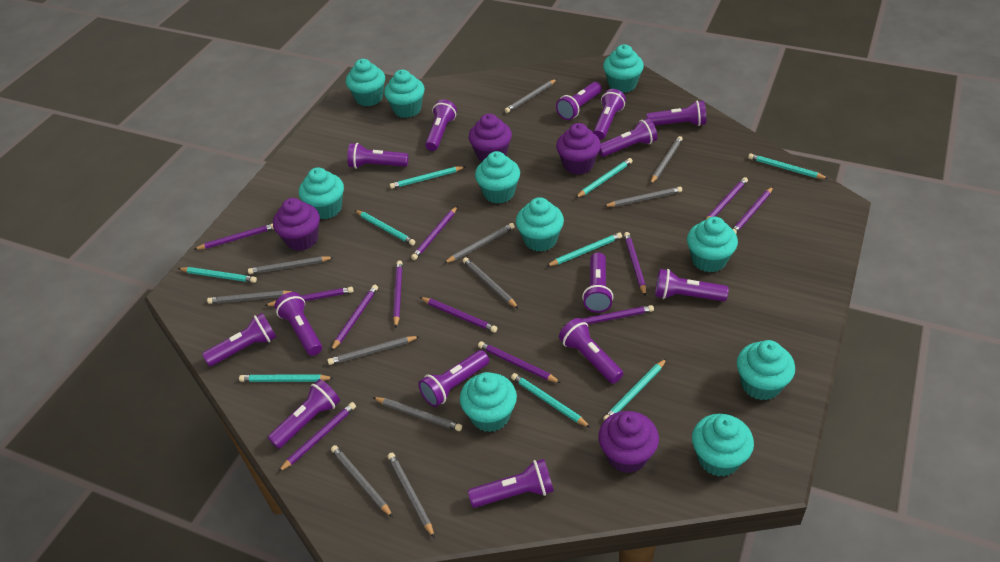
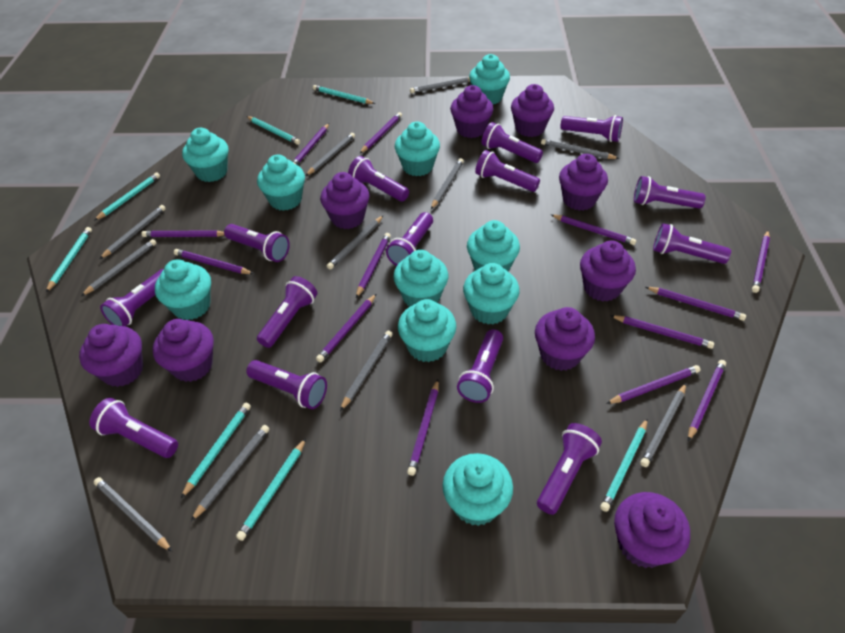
purple cupcake: 4 -> 9
purple pencil: 12 -> 13
turquoise pencil: 9 -> 7

